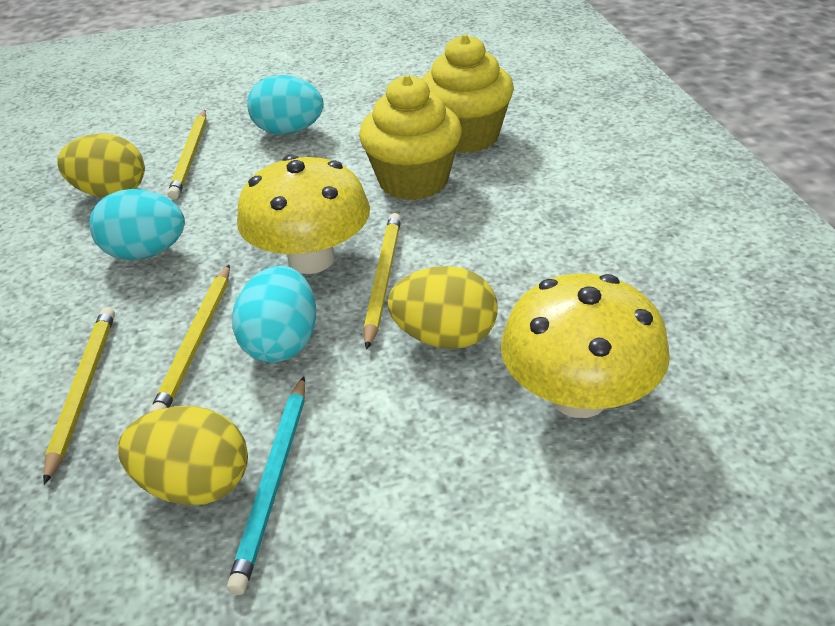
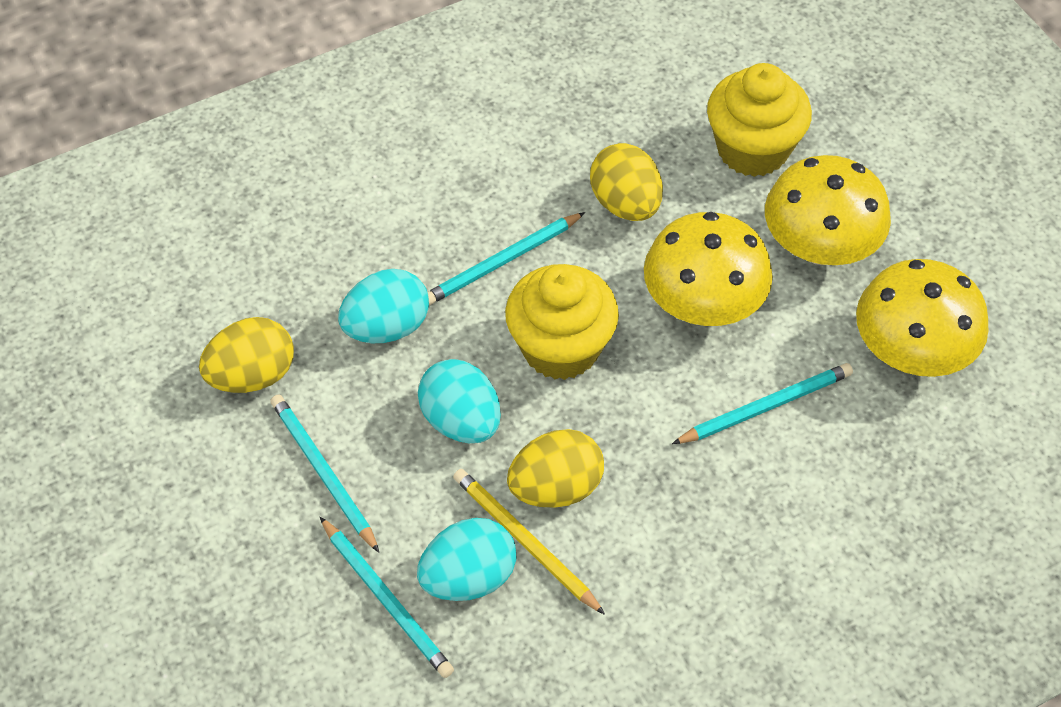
turquoise pencil: 1 -> 4
yellow mushroom: 2 -> 3
yellow pencil: 4 -> 1

